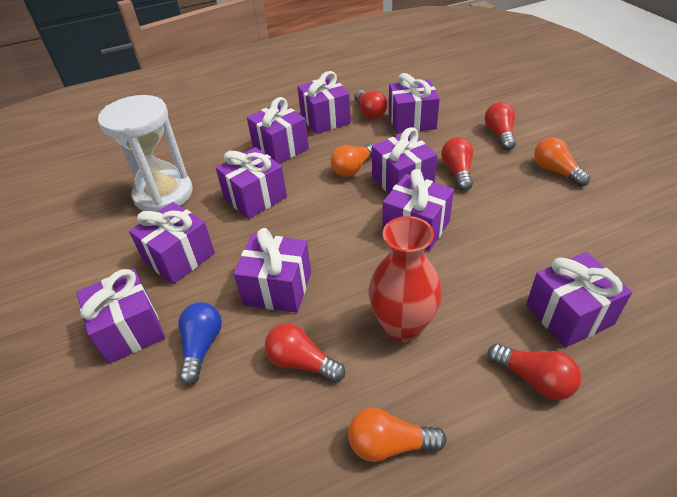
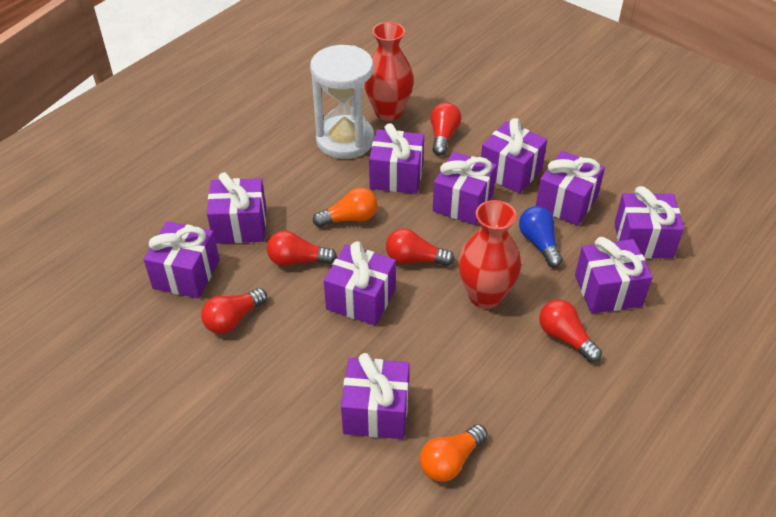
orange light bulb: 3 -> 2
red vase: 1 -> 2

